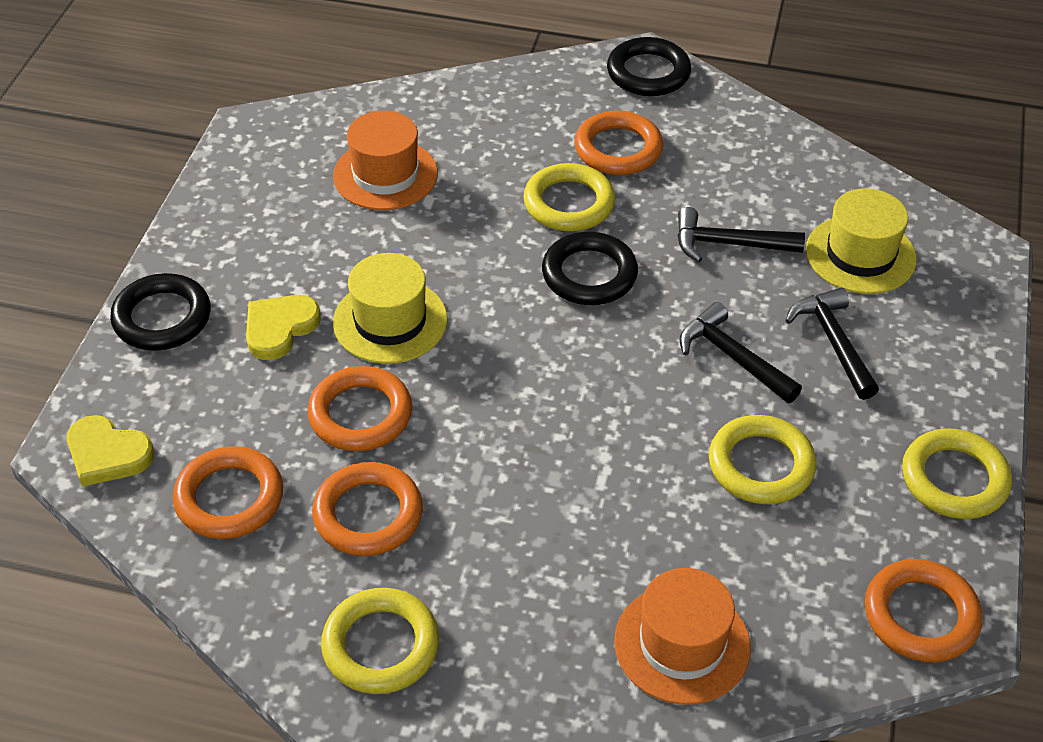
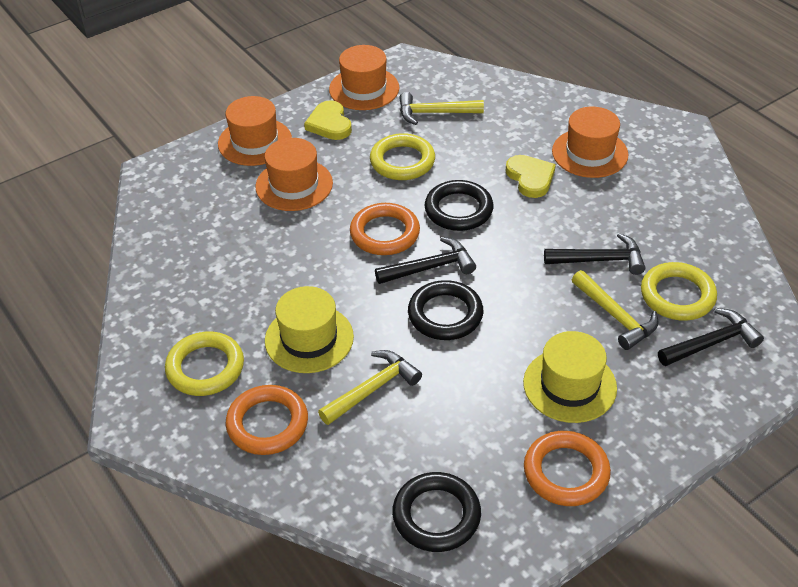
orange hat: 2 -> 4
orange ring: 5 -> 3
yellow hammer: 0 -> 3
yellow ring: 4 -> 3

